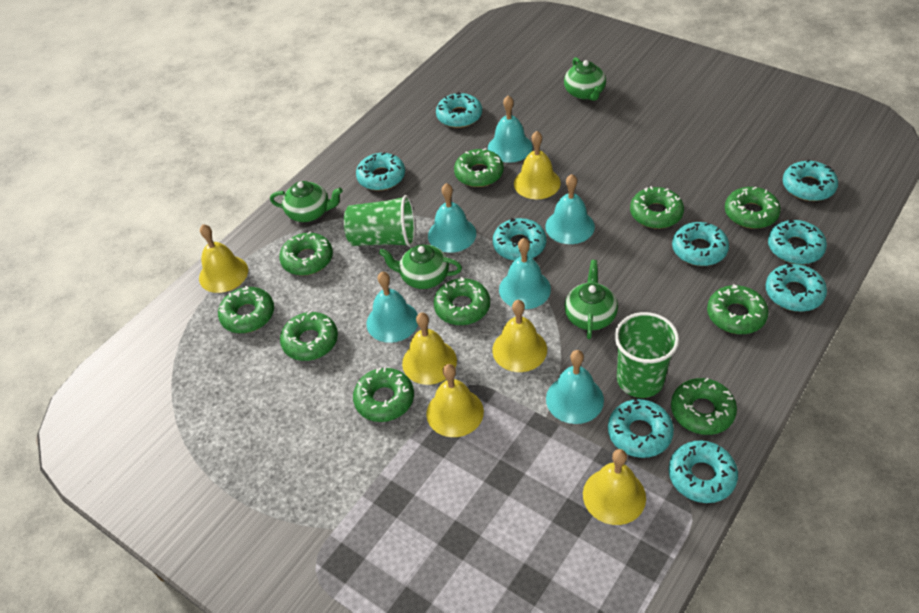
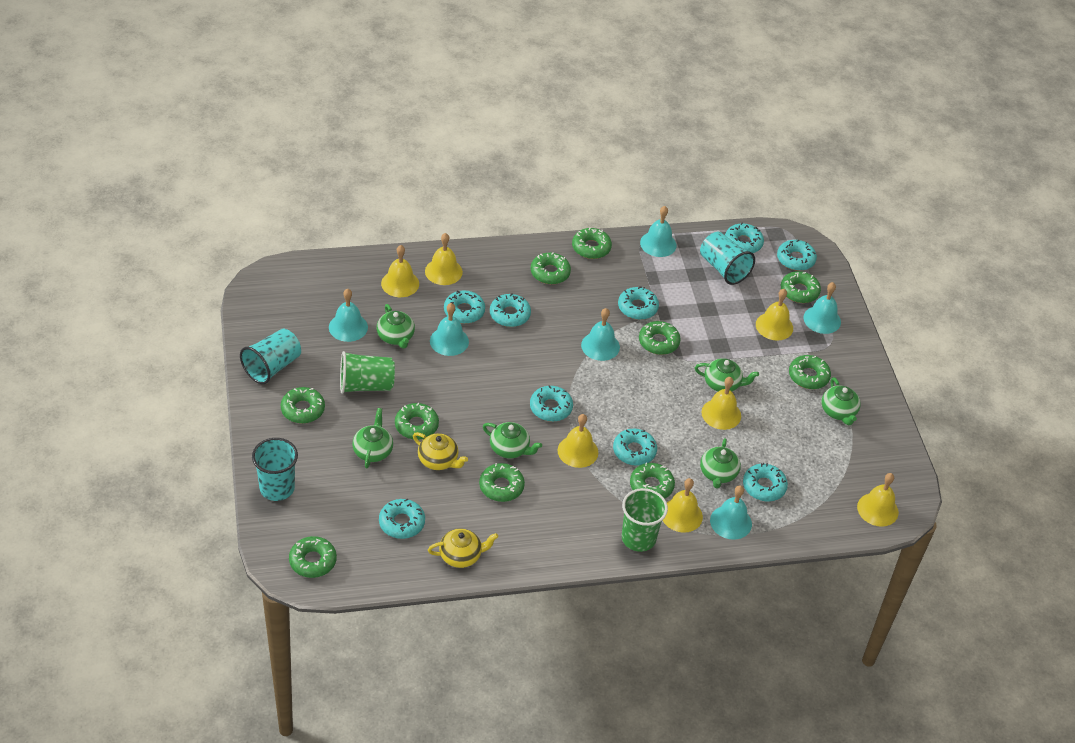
green teapot: 4 -> 6
turquoise cup: 0 -> 3
yellow bell: 6 -> 7
yellow teapot: 0 -> 2

